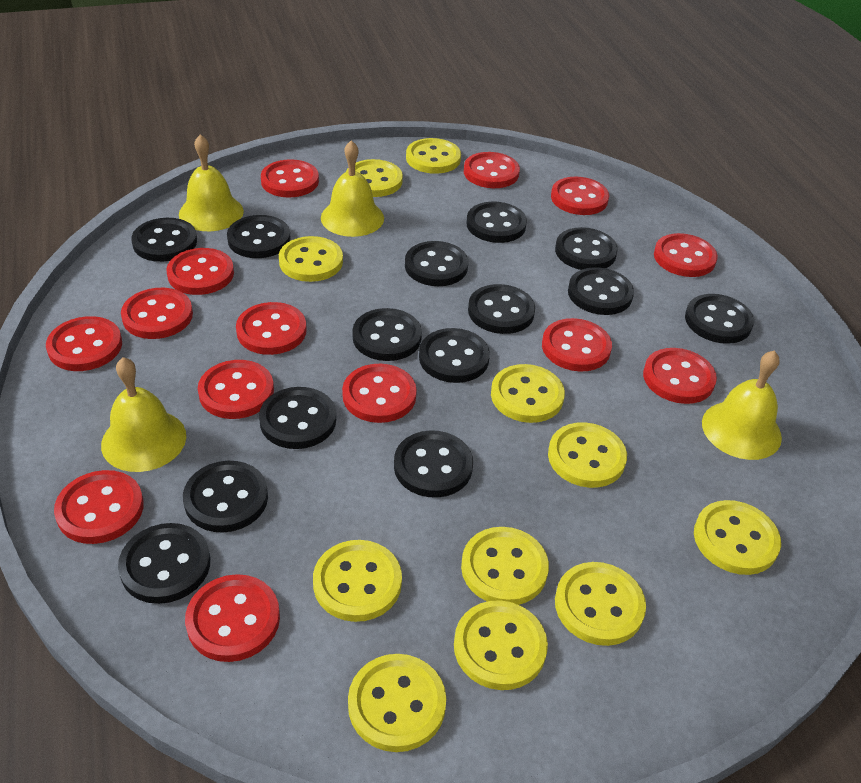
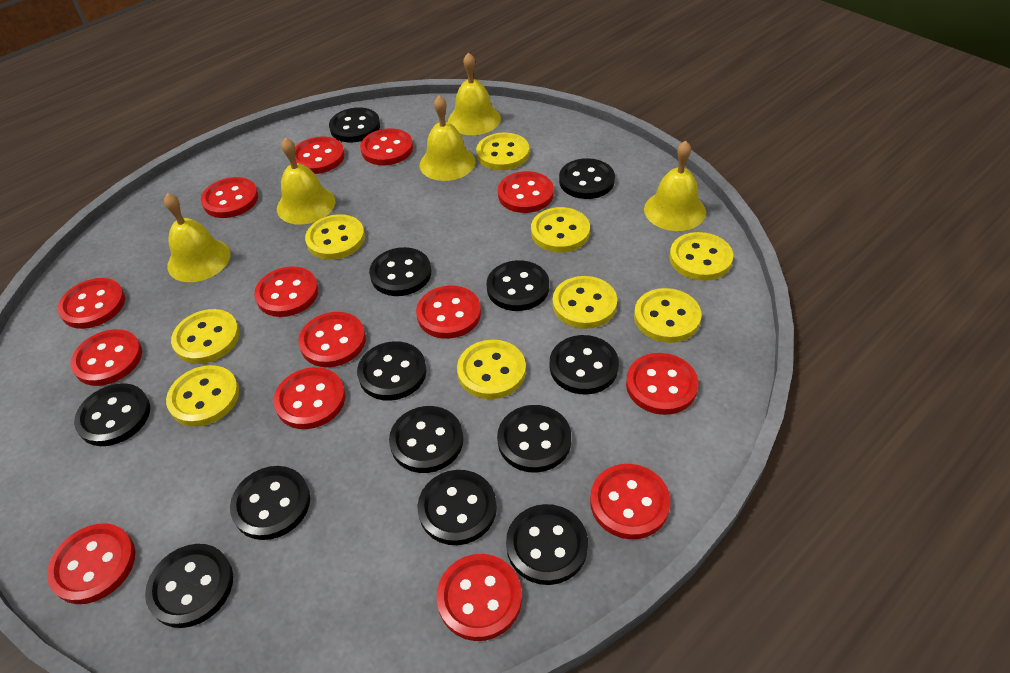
black button: 14 -> 13
yellow bell: 4 -> 5
yellow button: 11 -> 9

